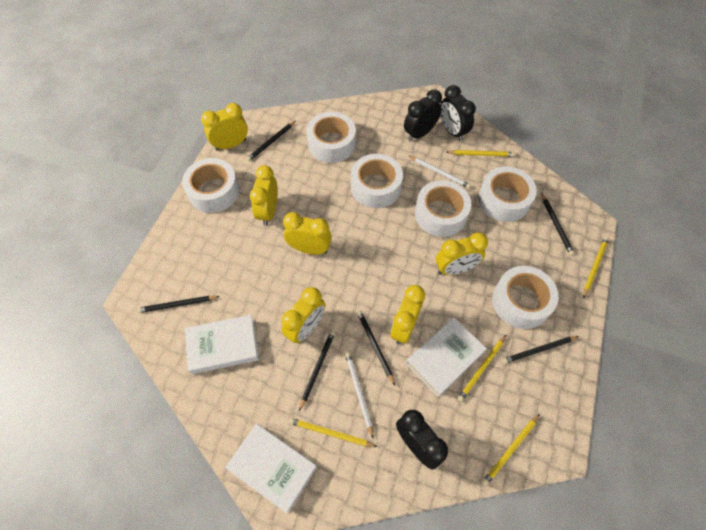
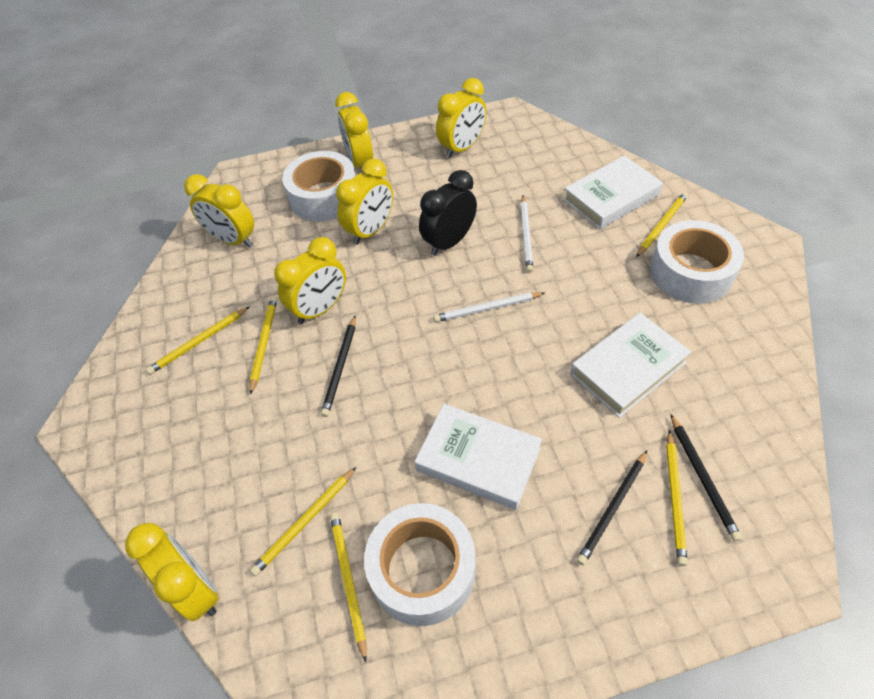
black clock: 3 -> 1
black pencil: 6 -> 3
white tape: 6 -> 3
yellow pencil: 5 -> 6

